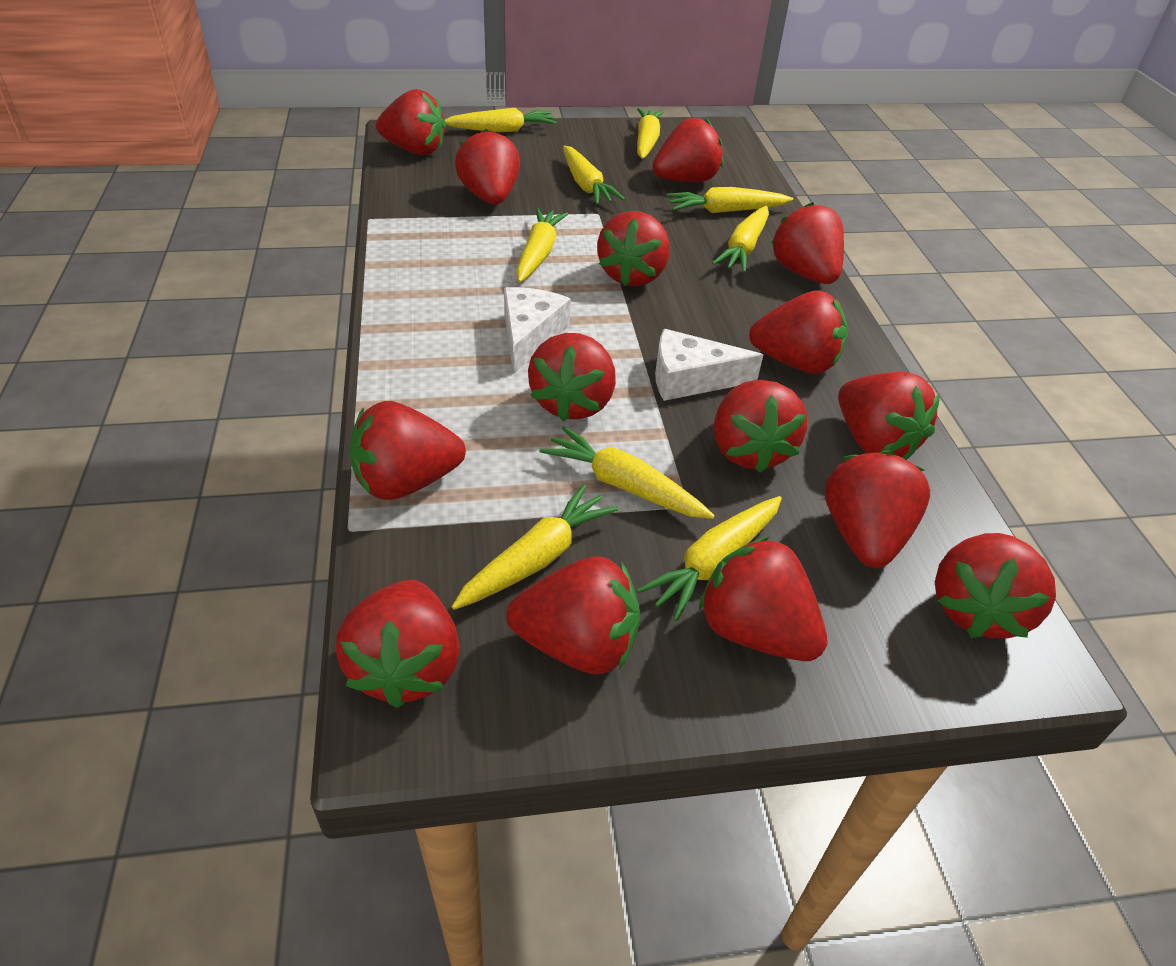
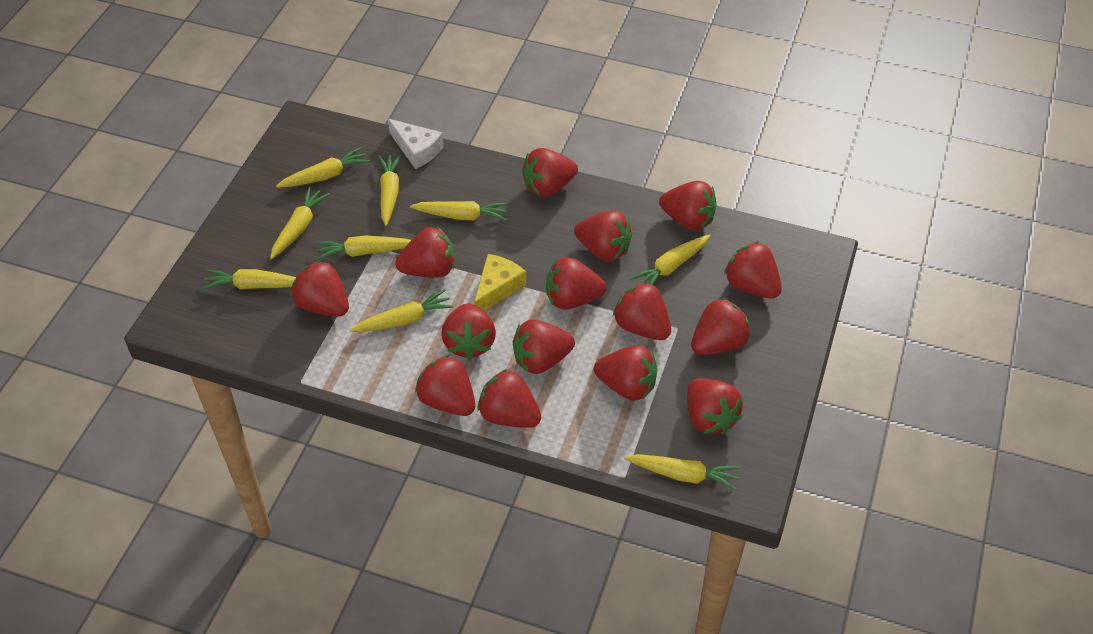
white cheese: 2 -> 1
yellow cheese: 0 -> 1

